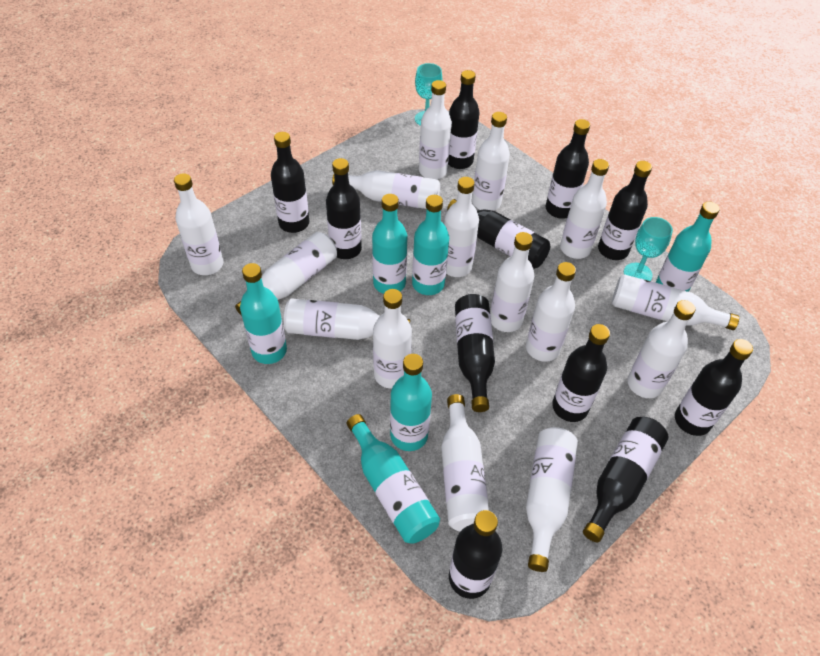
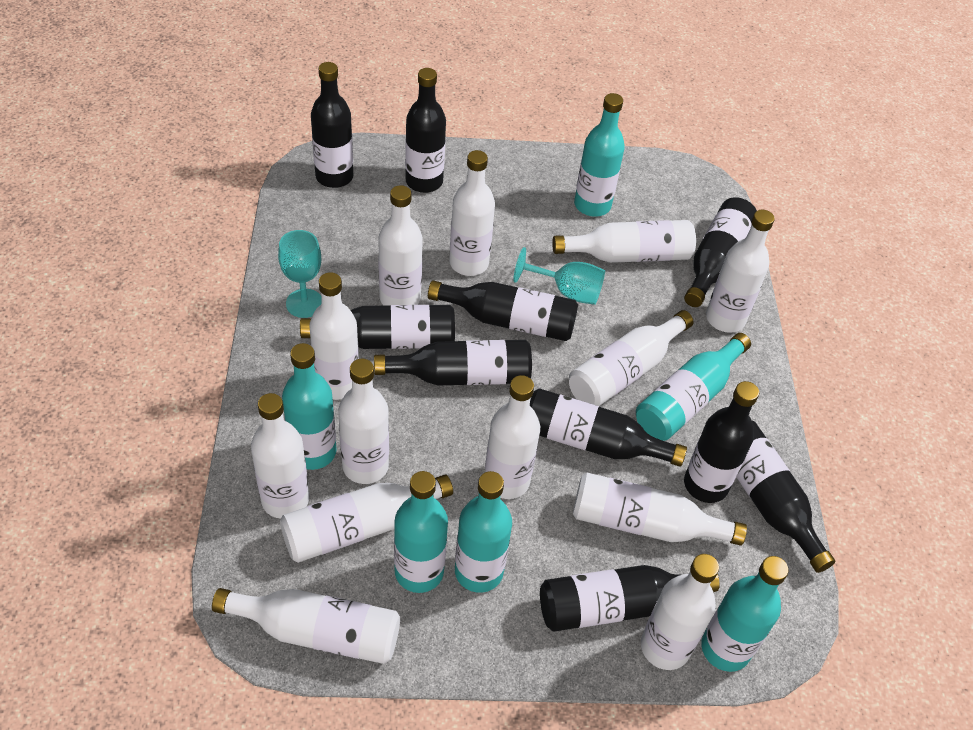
black bottle: 11 -> 10
white bottle: 15 -> 13

